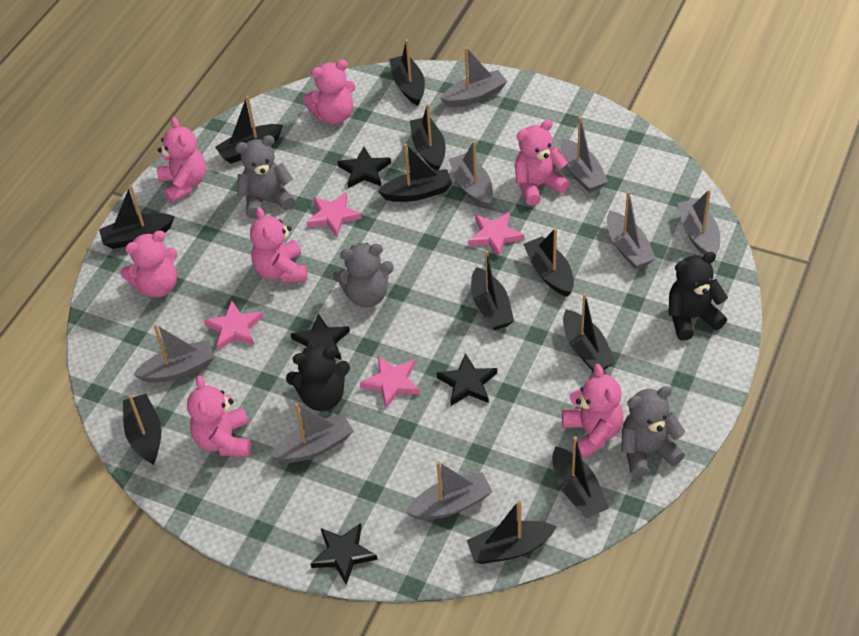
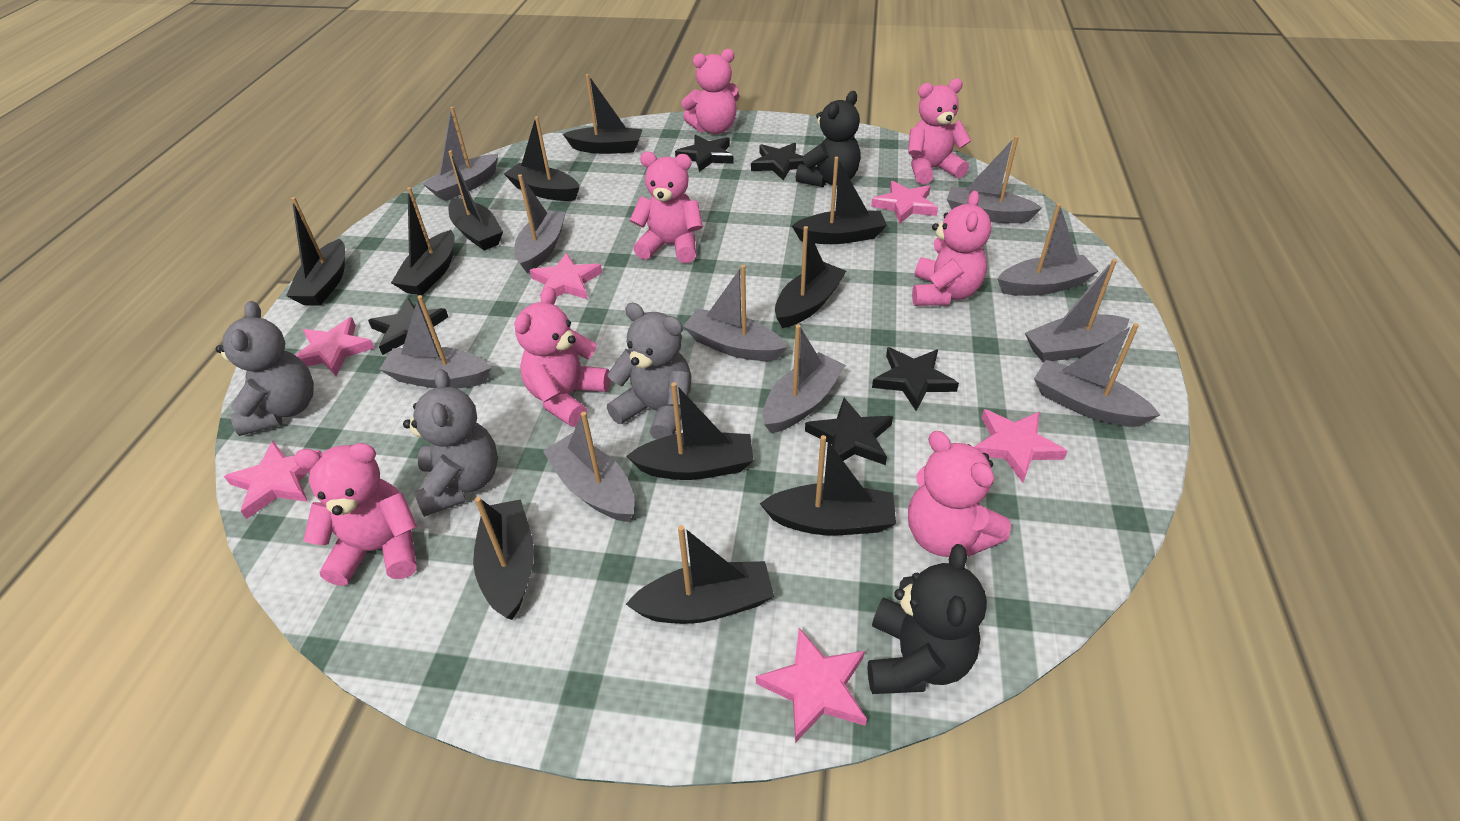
black star: 4 -> 5
grey boat: 8 -> 10
pink star: 4 -> 6

